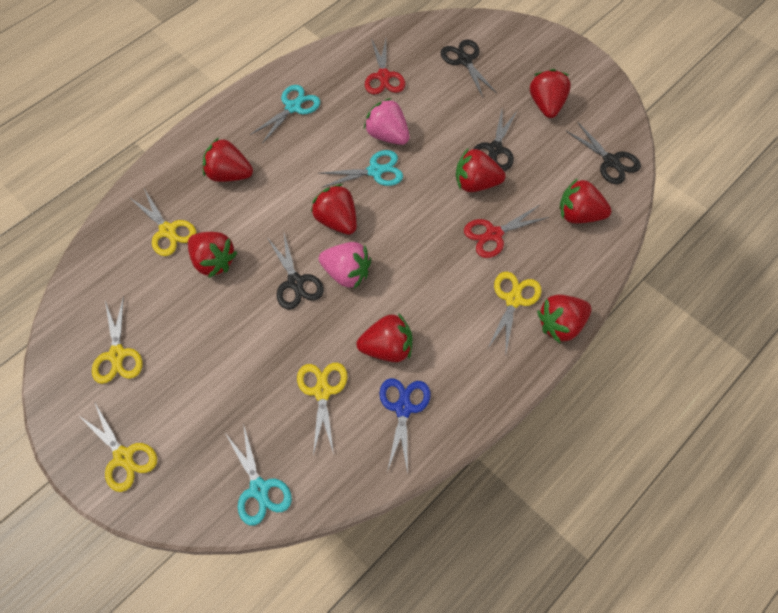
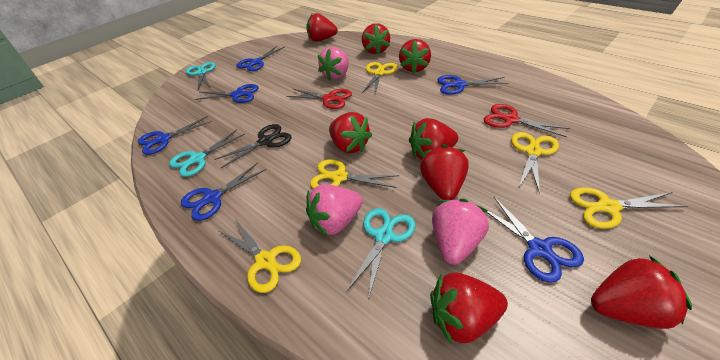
black scissors: 4 -> 1
blue scissors: 1 -> 6
pink strawberry: 2 -> 3

